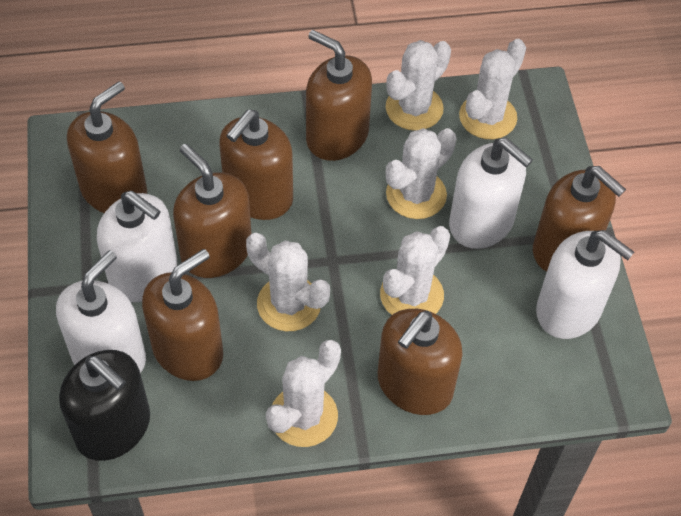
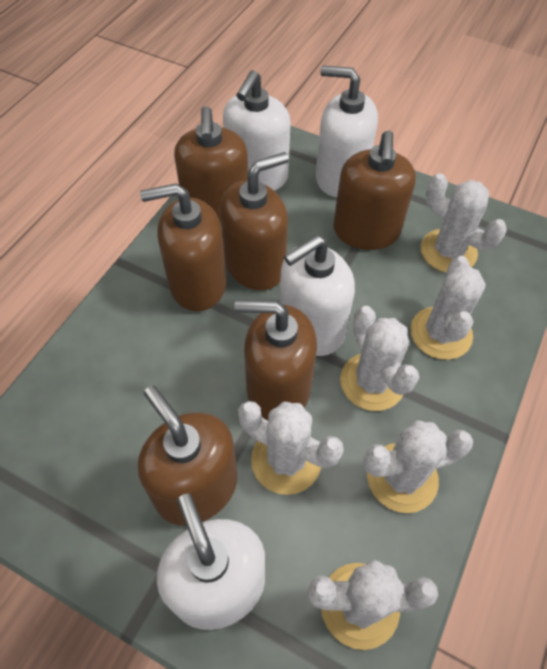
black soap dispenser: 1 -> 0
brown soap dispenser: 7 -> 6

